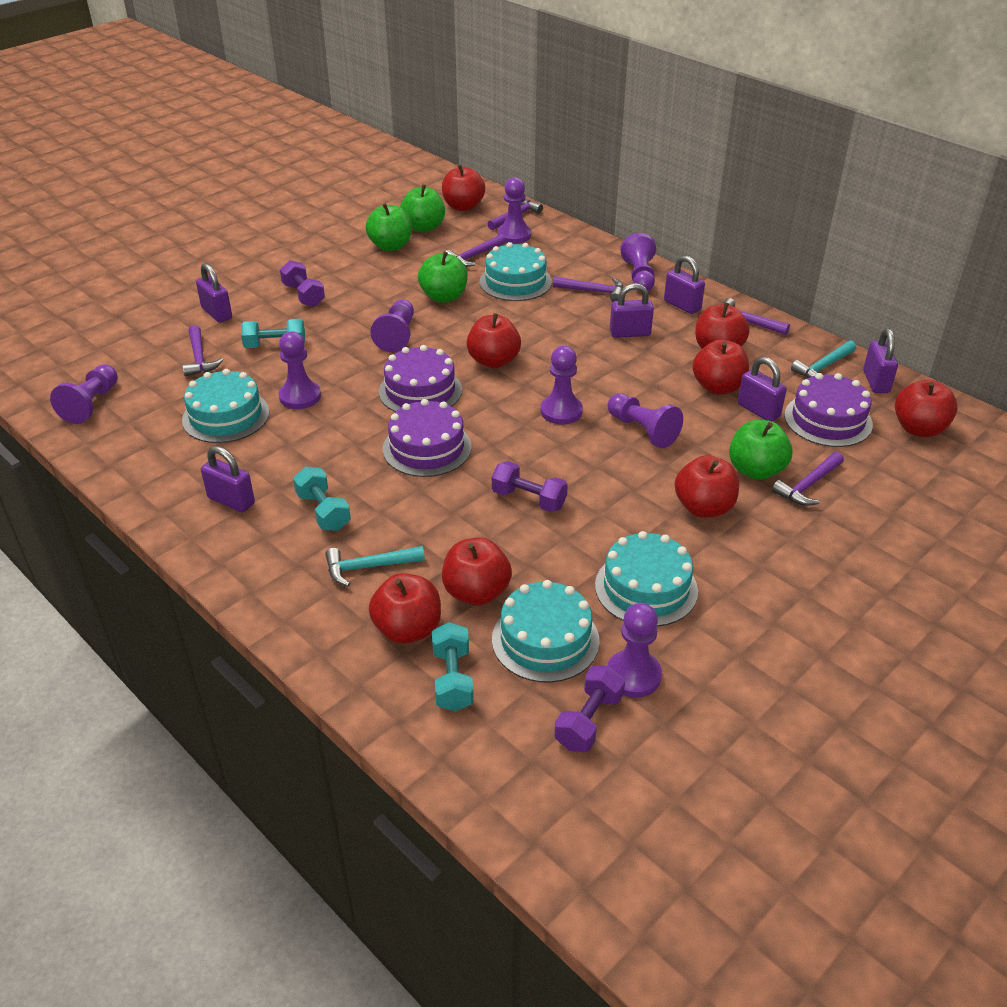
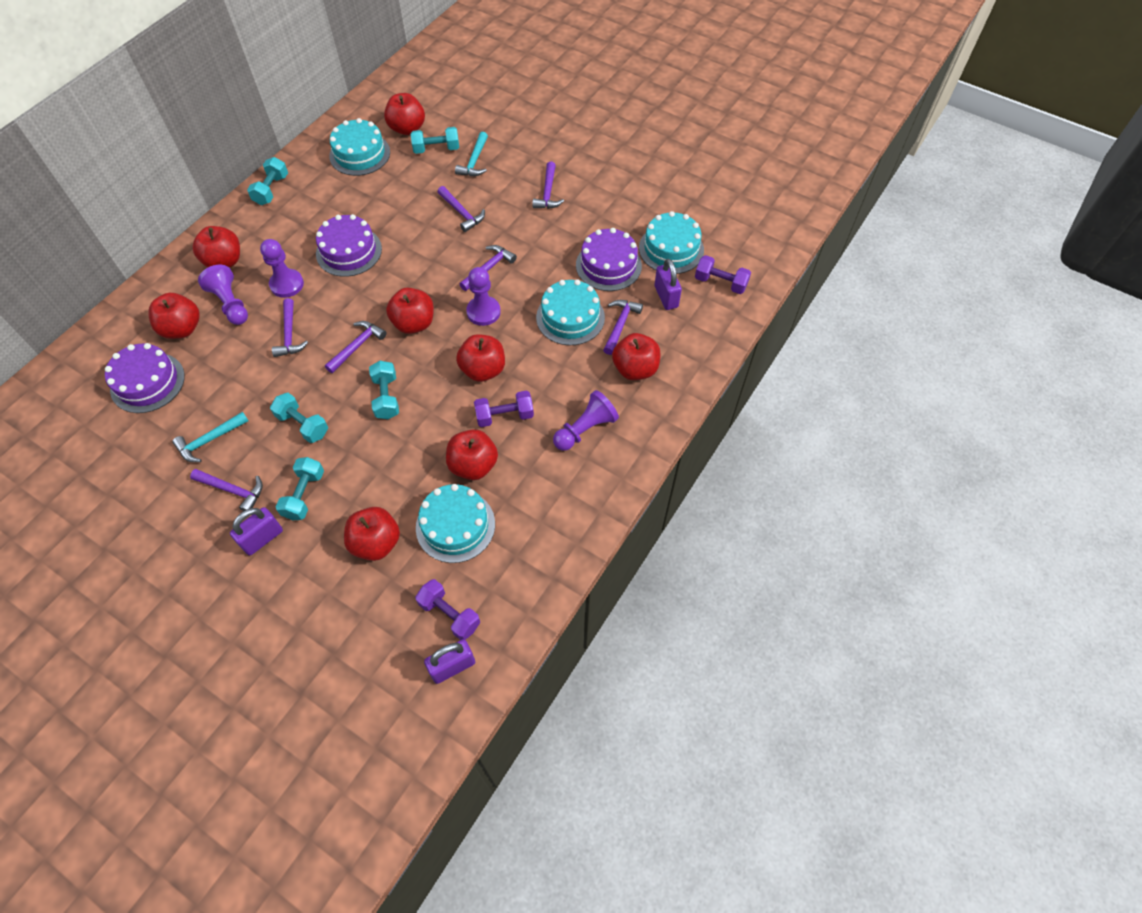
green apple: 4 -> 0
purple hammer: 6 -> 7
purple padlock: 6 -> 3
purple pawn: 8 -> 4
turquoise dumbbell: 3 -> 5

